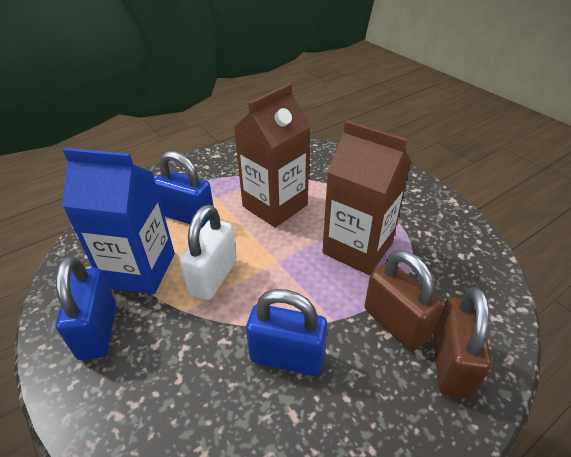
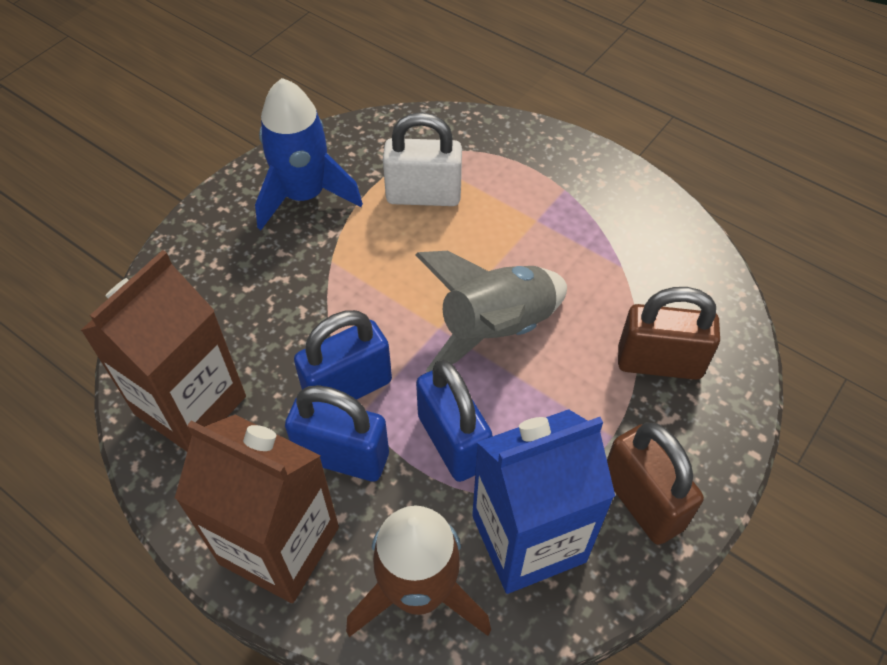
blue rocket: 0 -> 1
brown rocket: 0 -> 1
grey rocket: 0 -> 1

